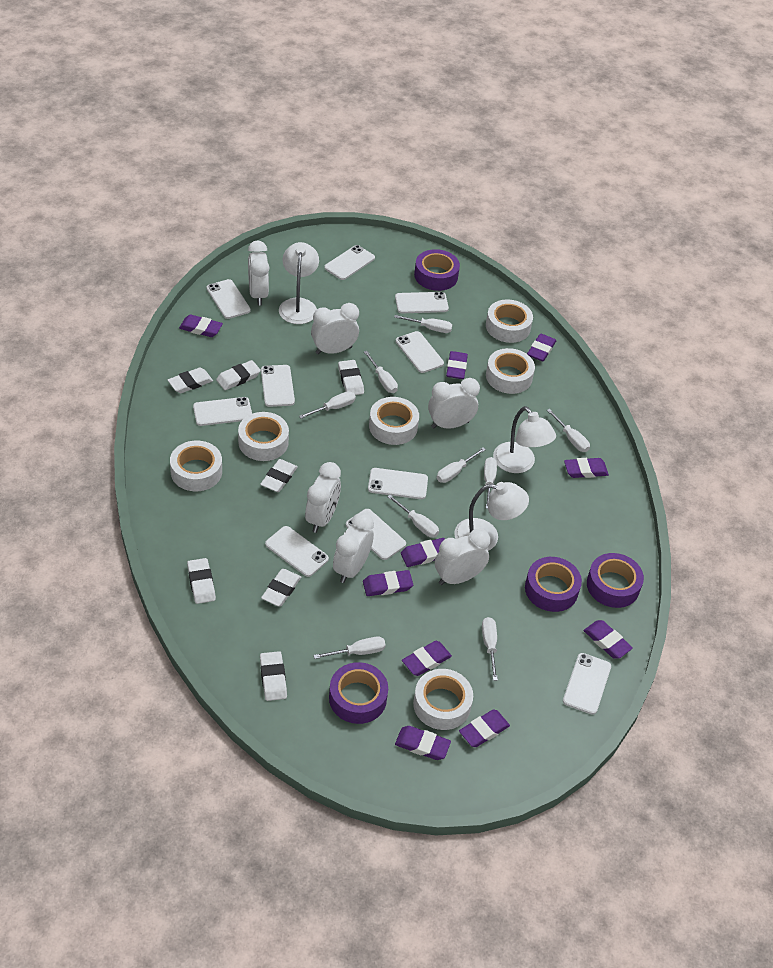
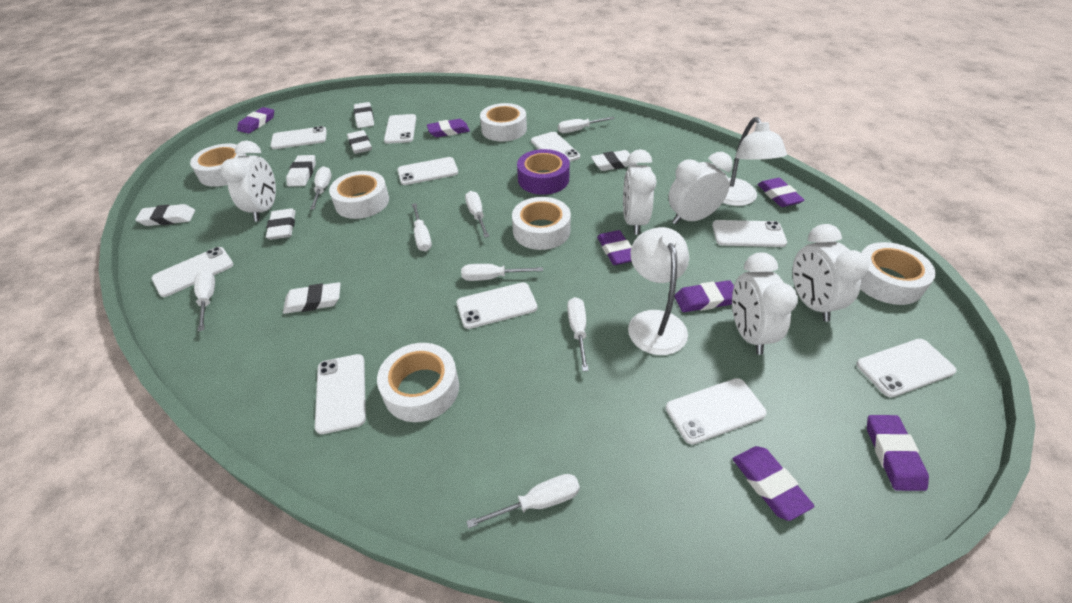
purple eraser: 10 -> 7
purple tape: 4 -> 1
white clock: 6 -> 5
white lamp: 3 -> 2
white screwdriver: 9 -> 8

